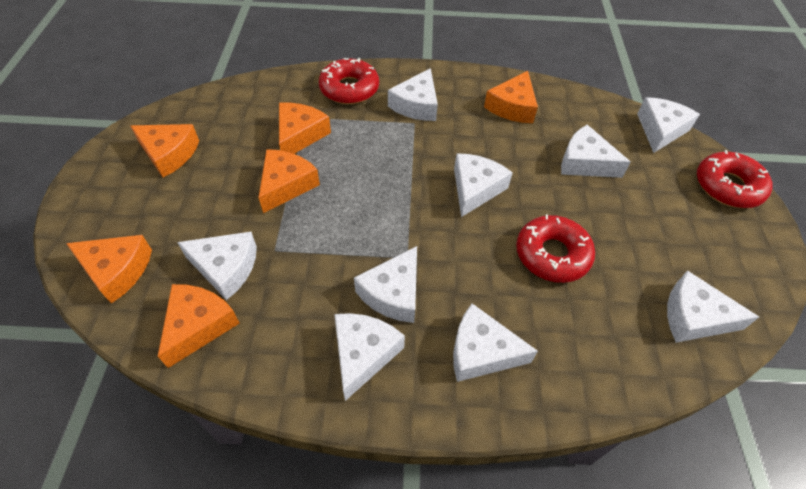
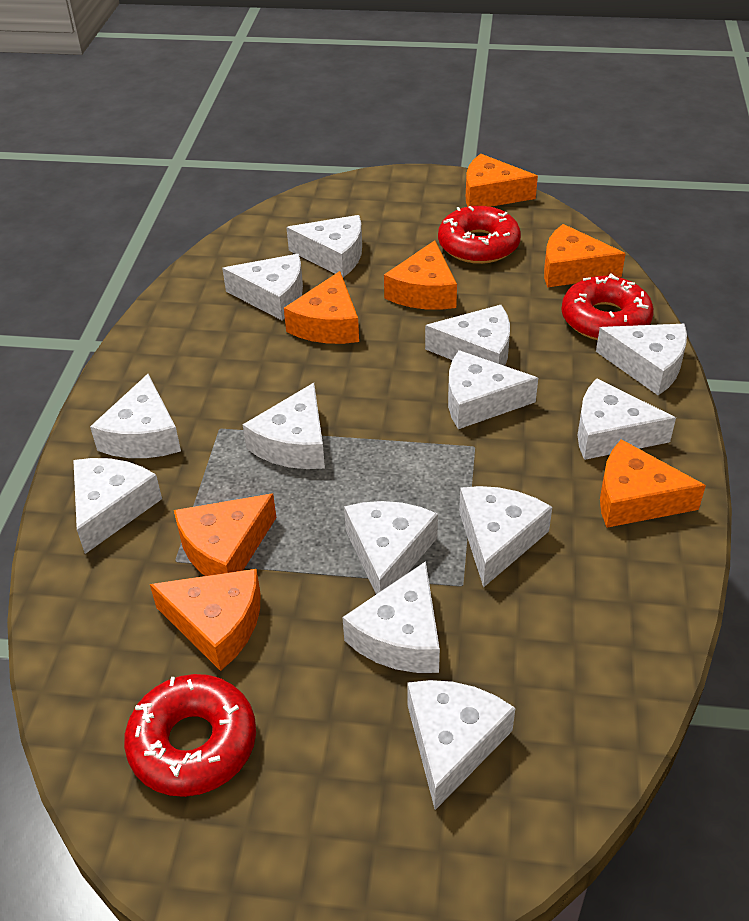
orange cheese: 6 -> 7
white cheese: 9 -> 13

